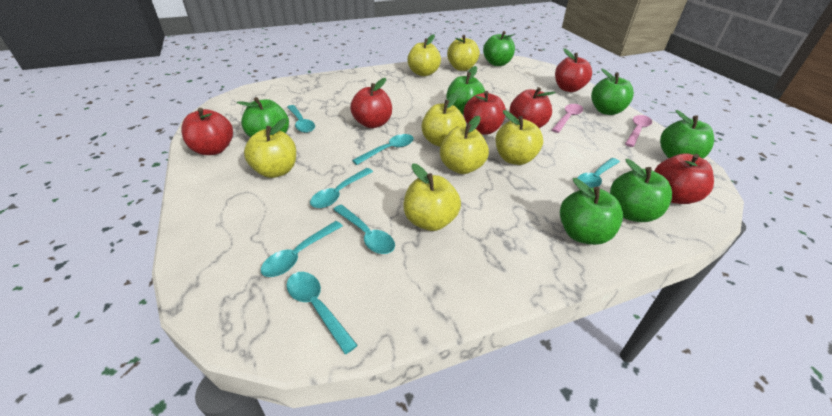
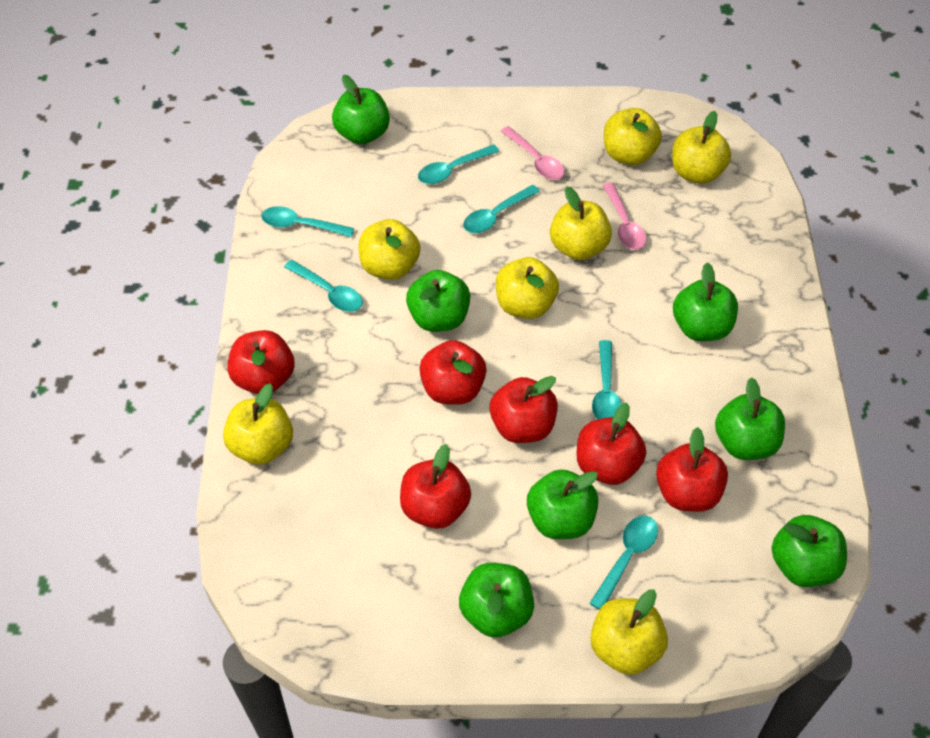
turquoise spoon: 7 -> 6

